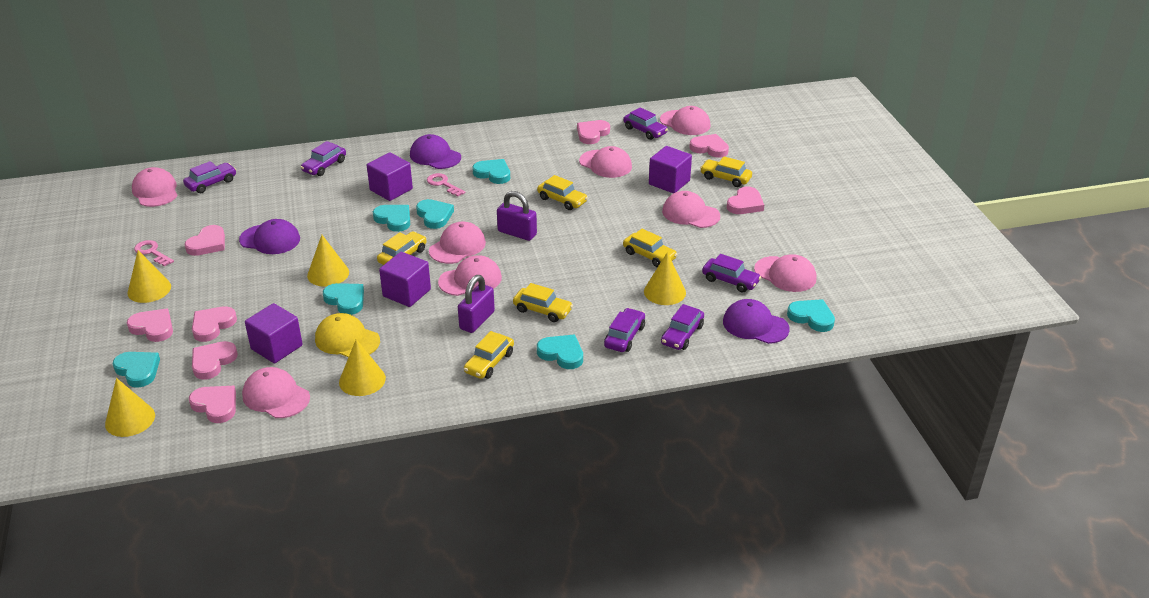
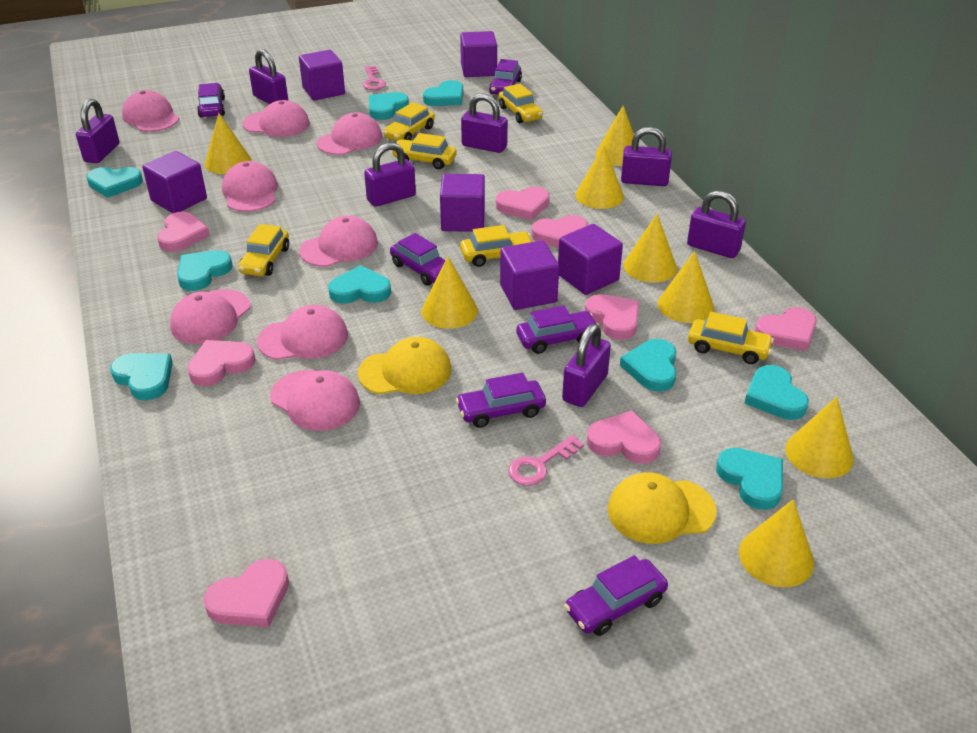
purple cap: 3 -> 0
purple cube: 4 -> 6
purple padlock: 2 -> 7
turquoise heart: 7 -> 9
yellow cap: 1 -> 2
yellow cone: 5 -> 8

